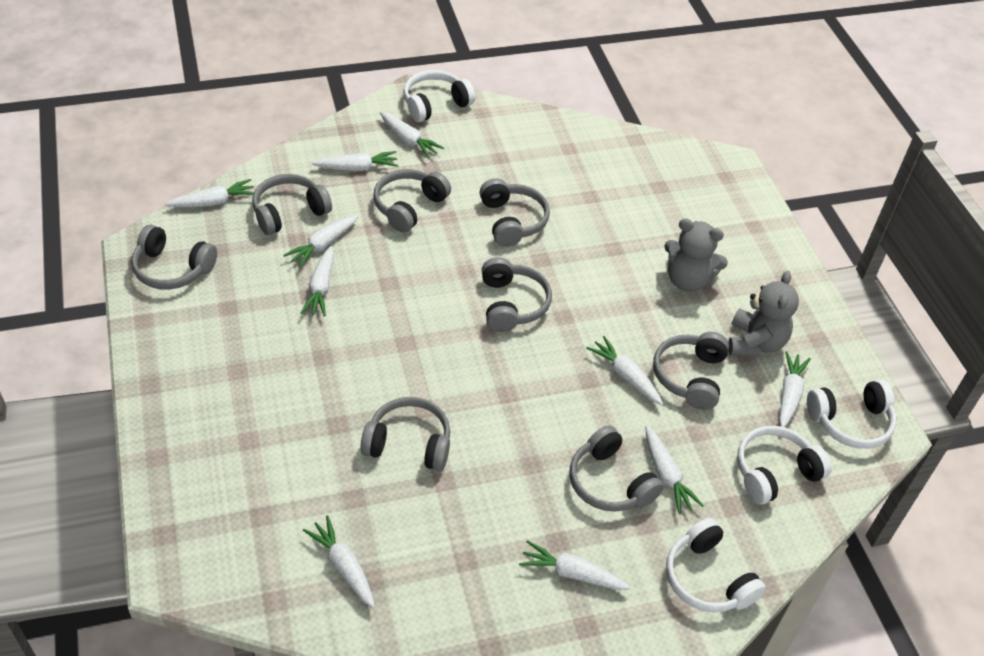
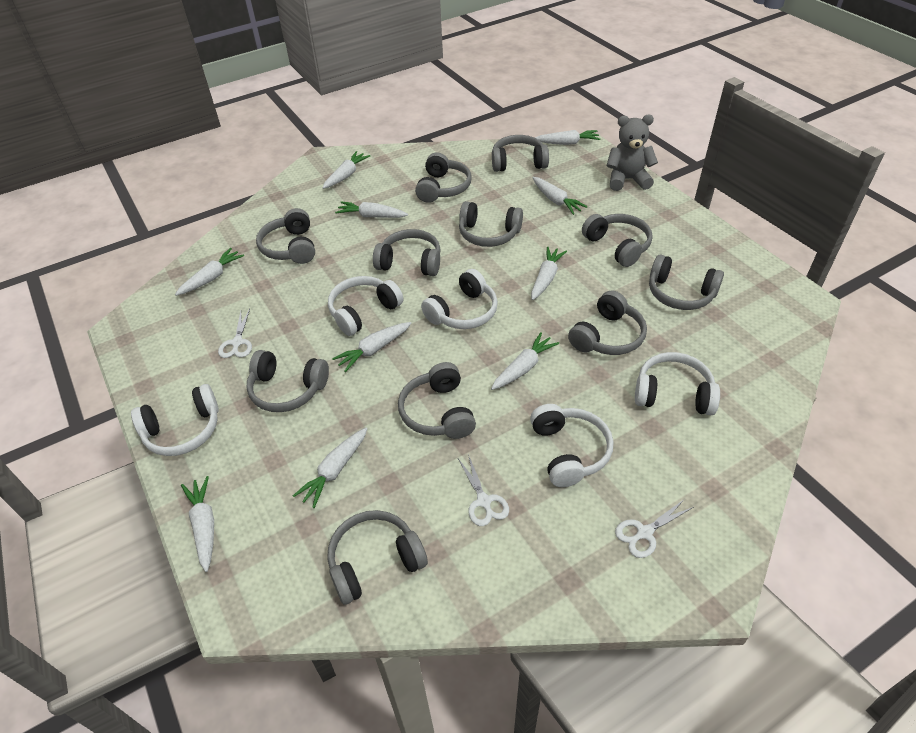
grey headphones: 8 -> 11
grey teddy bear: 2 -> 1
white headphones: 4 -> 5
white scissors: 0 -> 3

